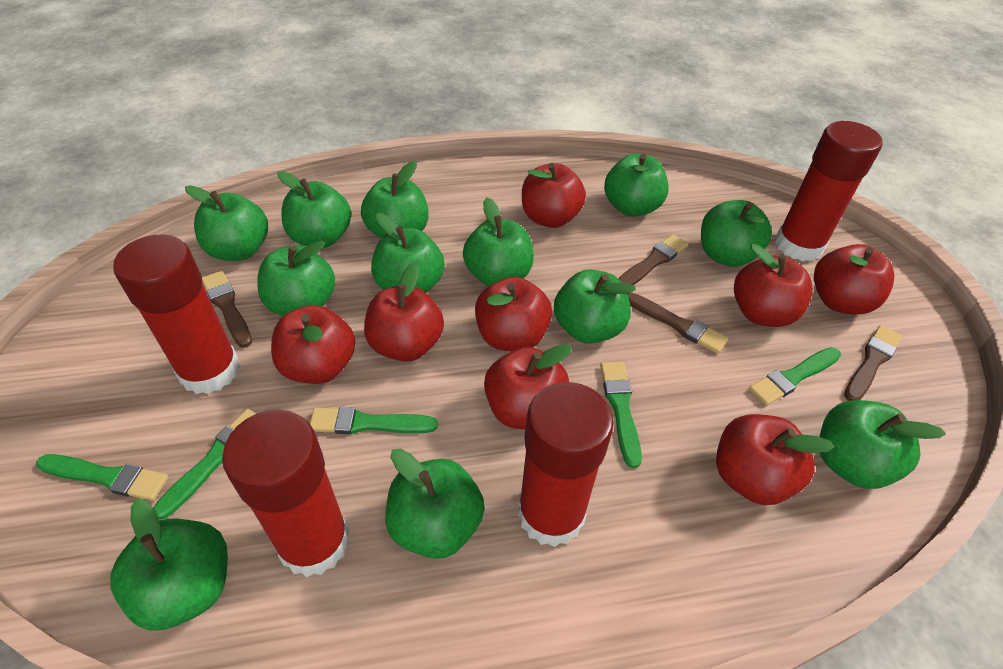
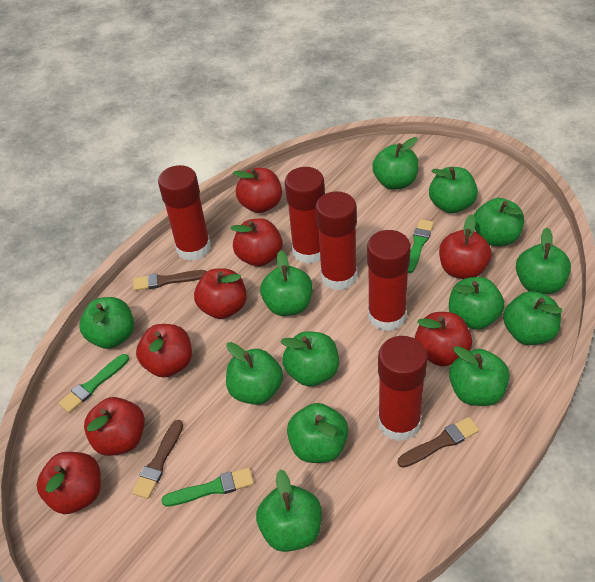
brown brush: 4 -> 3
green apple: 12 -> 13
green brush: 5 -> 3
red glue stick: 4 -> 5

